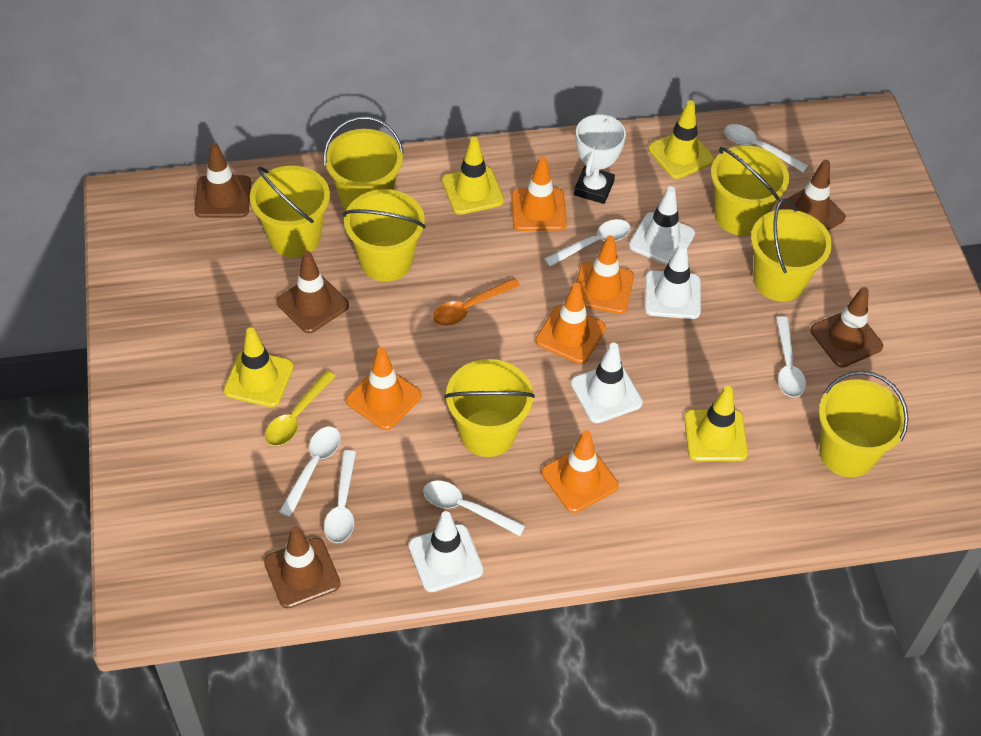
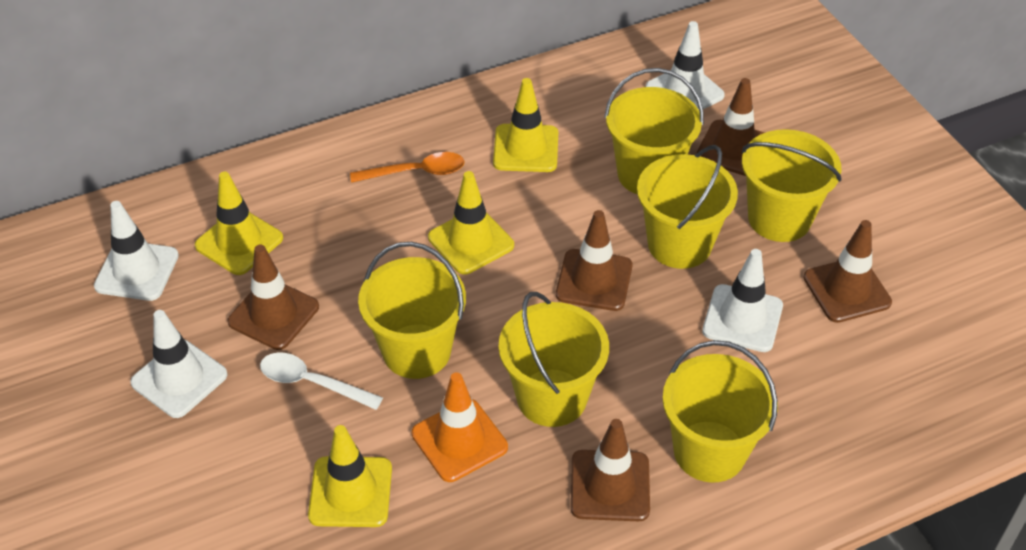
orange traffic cone: 5 -> 1
white spoon: 6 -> 1
white trophy: 1 -> 0
yellow bucket: 7 -> 6
yellow spoon: 1 -> 0

